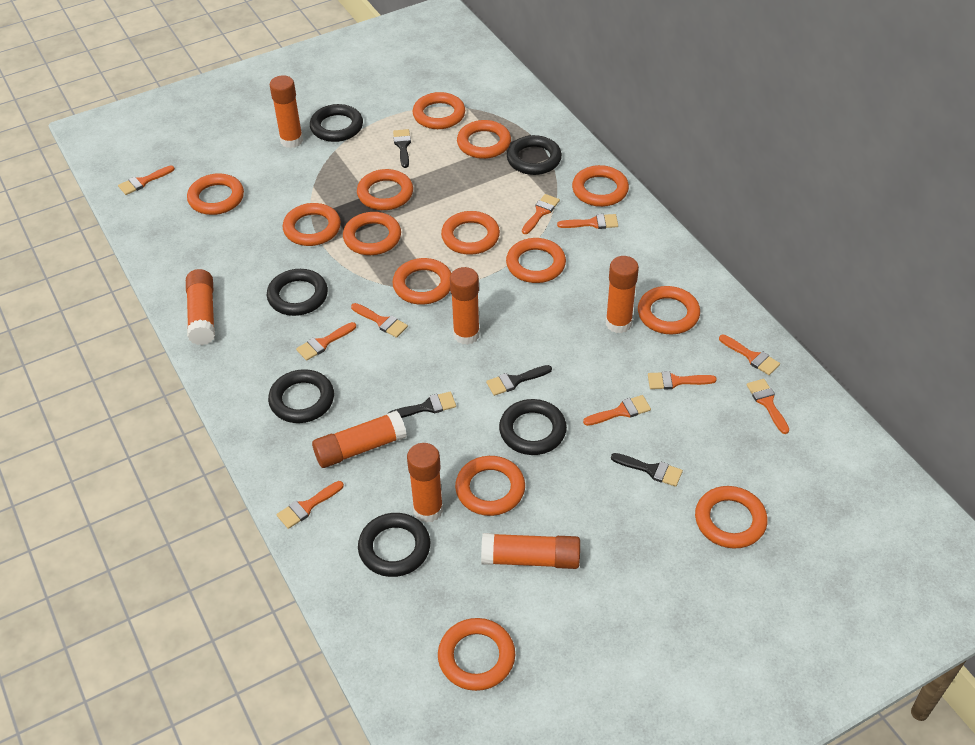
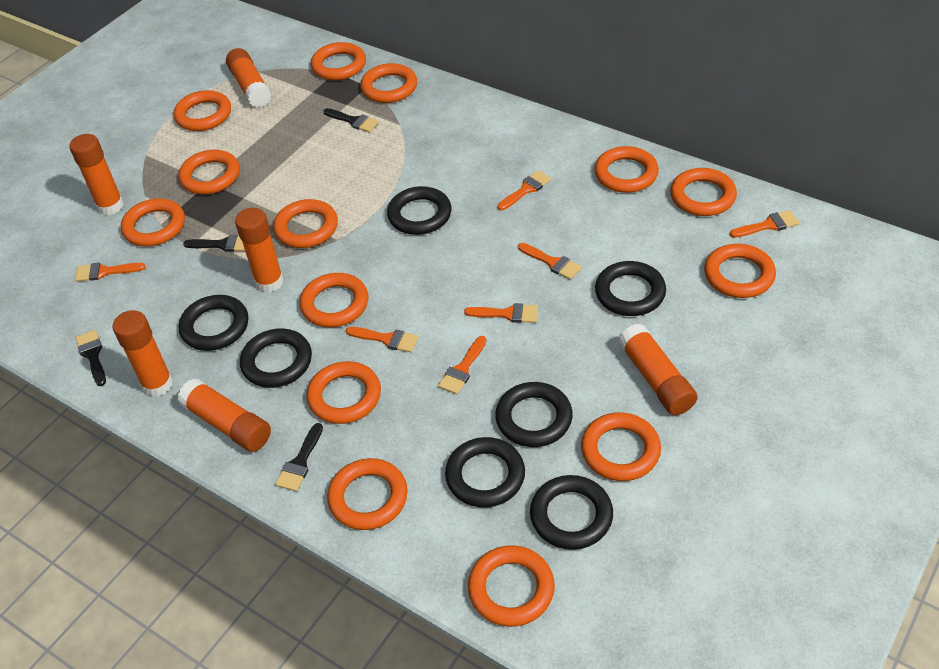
black ring: 6 -> 7
orange brush: 10 -> 7
orange glue stick: 7 -> 6

